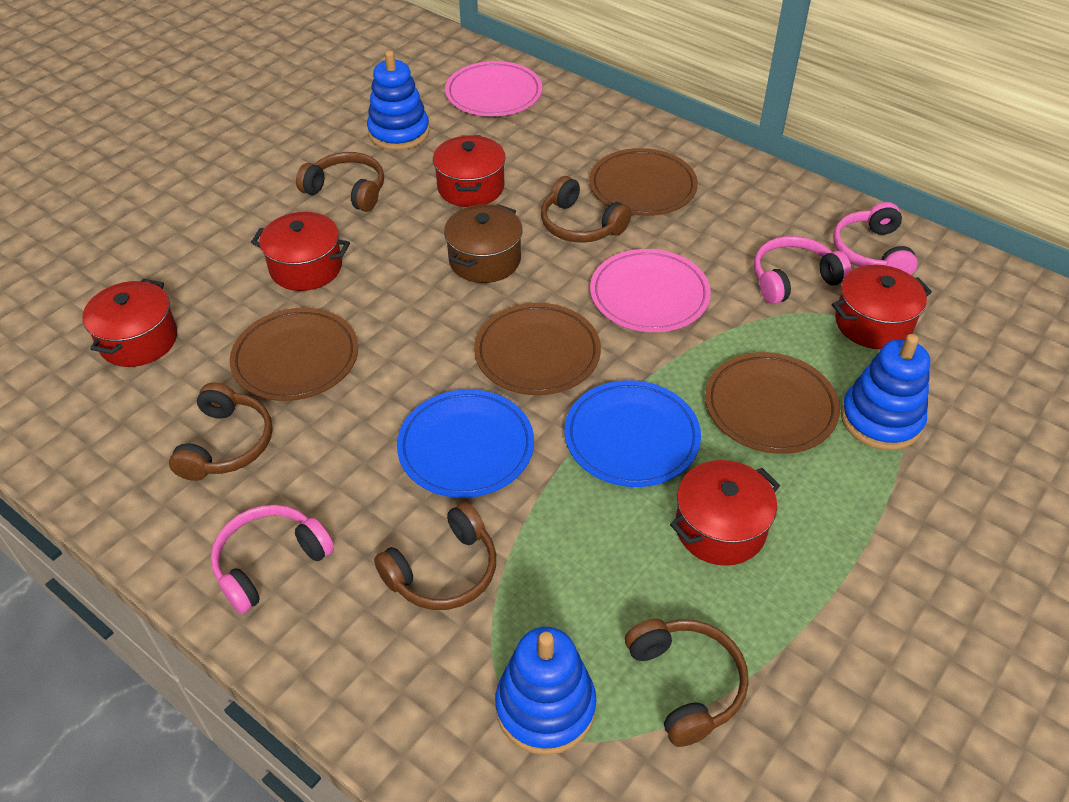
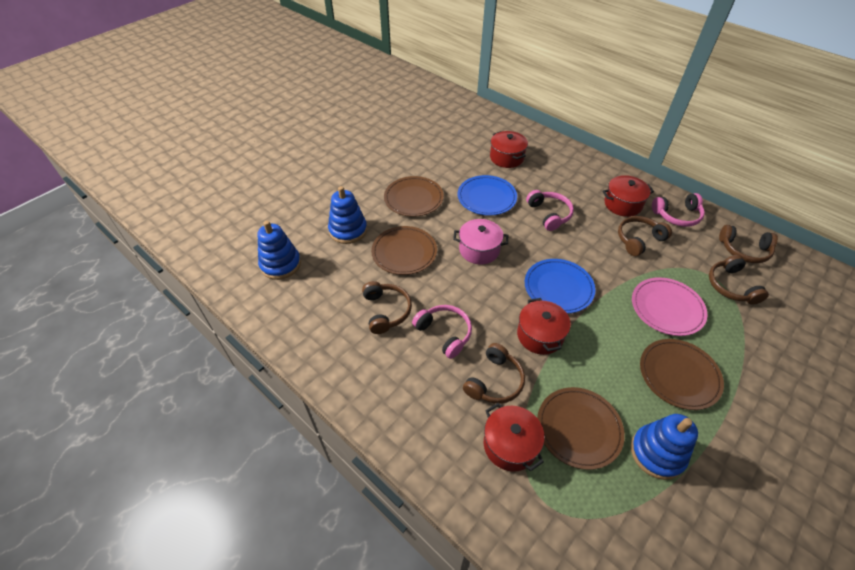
brown pot: 1 -> 0
pink plate: 2 -> 1
pink pot: 0 -> 1
red pot: 5 -> 4

